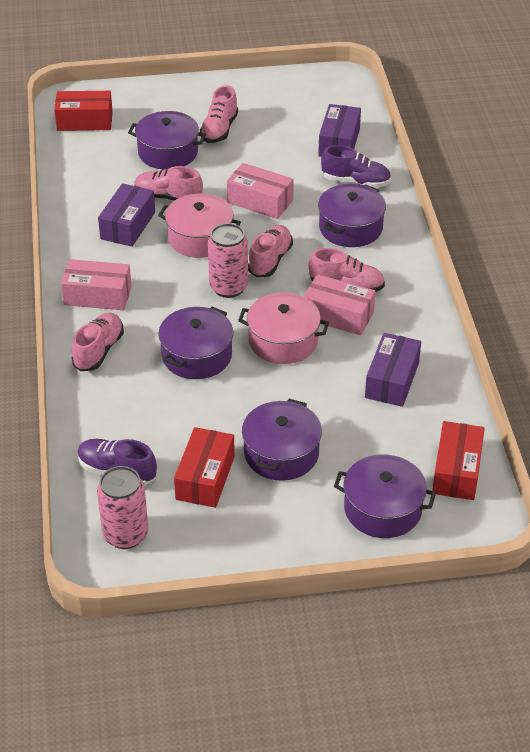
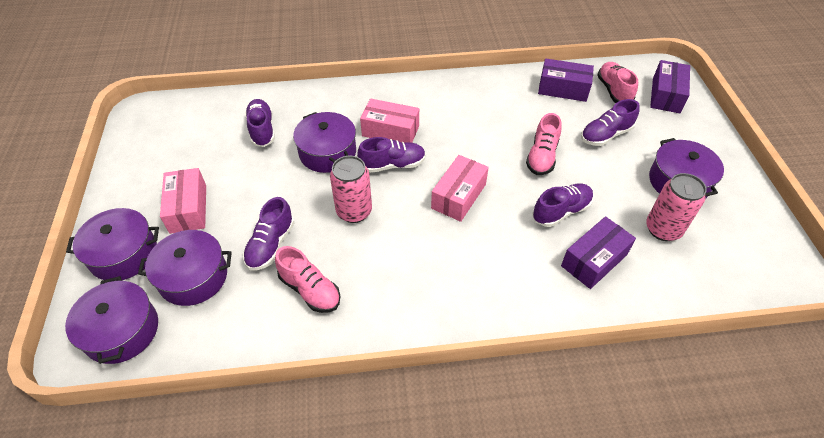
pink pot: 2 -> 0
pink shoe: 5 -> 3
purple shoe: 2 -> 5
red box: 3 -> 0

